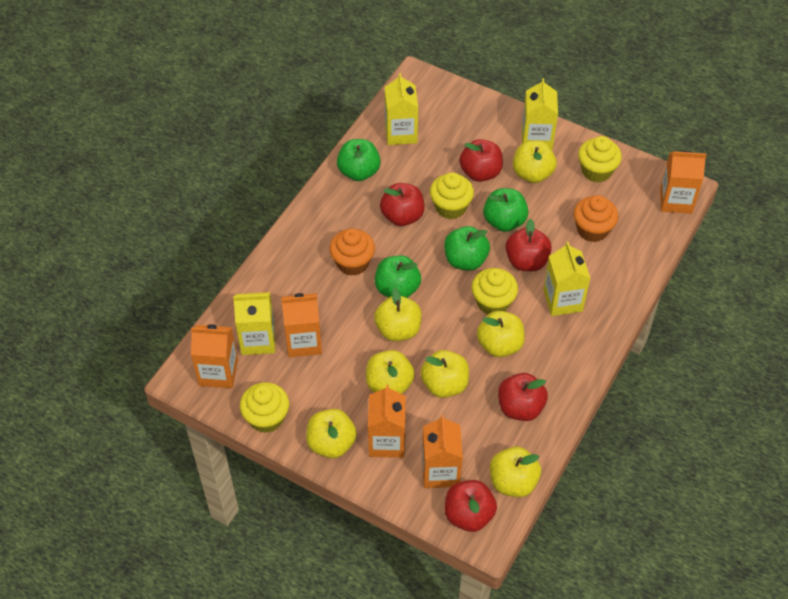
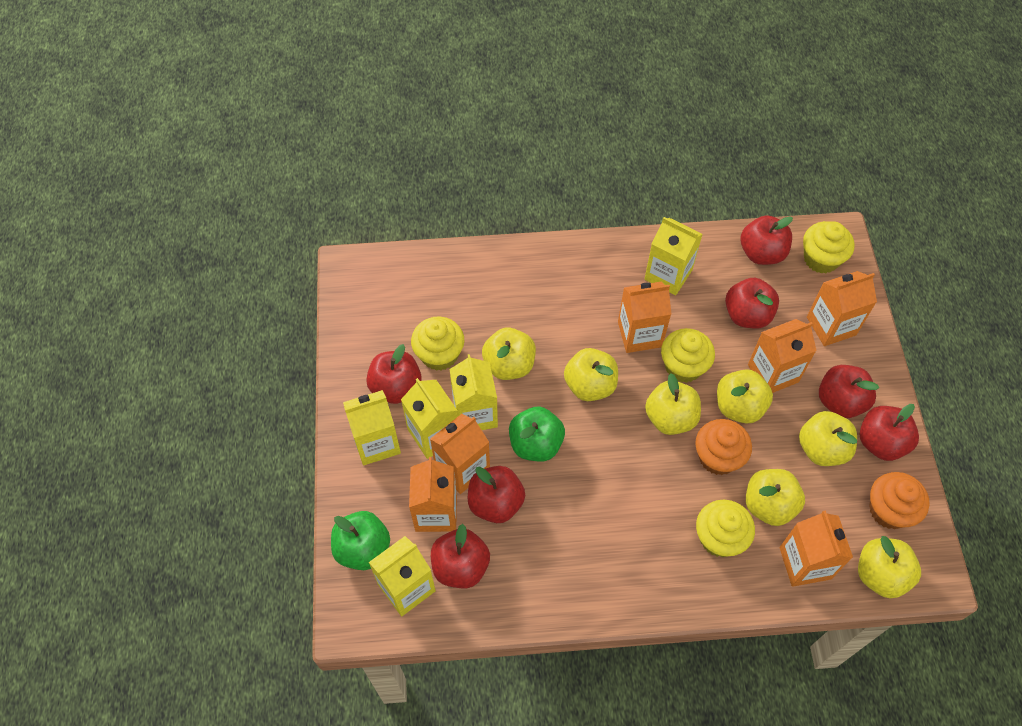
green apple: 4 -> 2
orange carton: 5 -> 6
red apple: 5 -> 7
yellow carton: 4 -> 5

